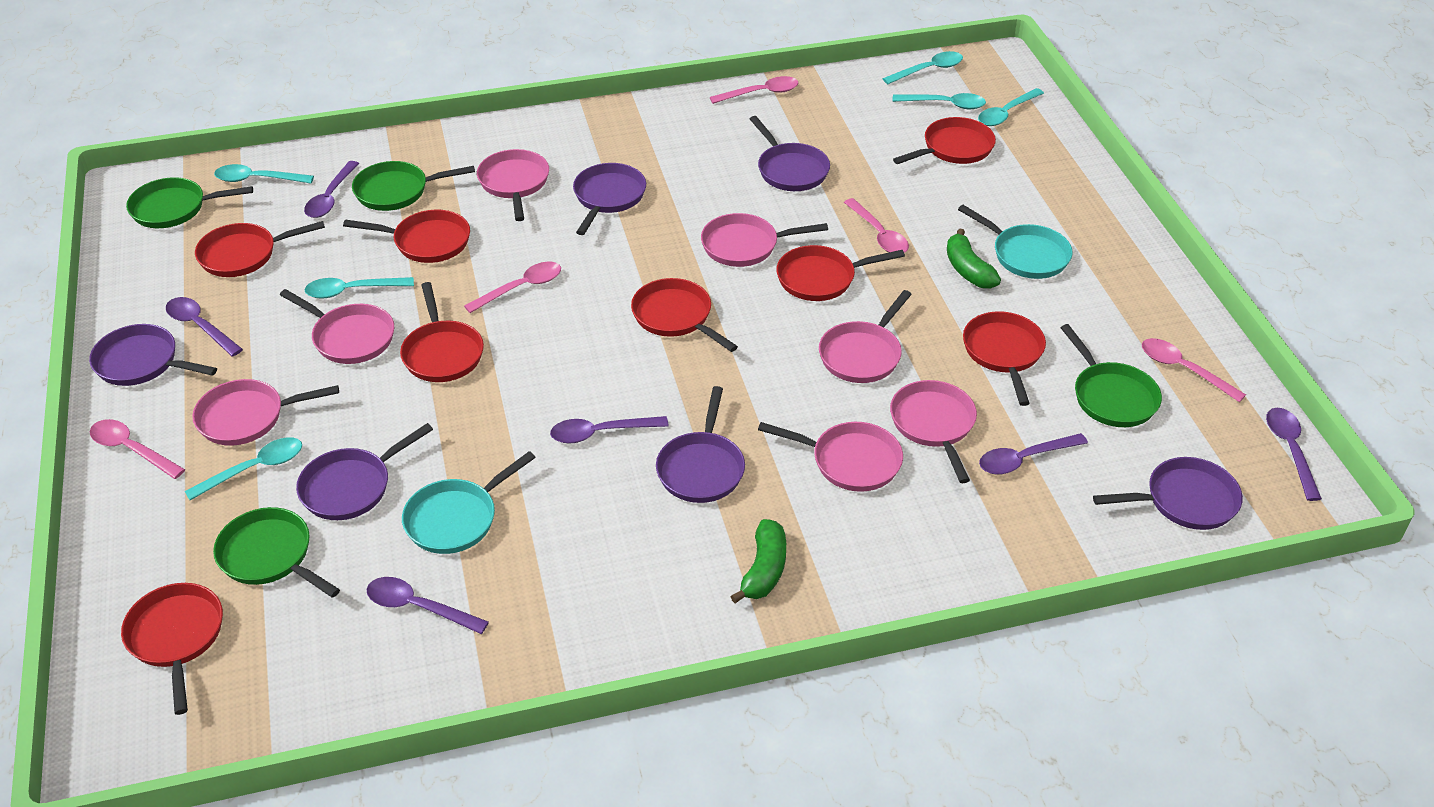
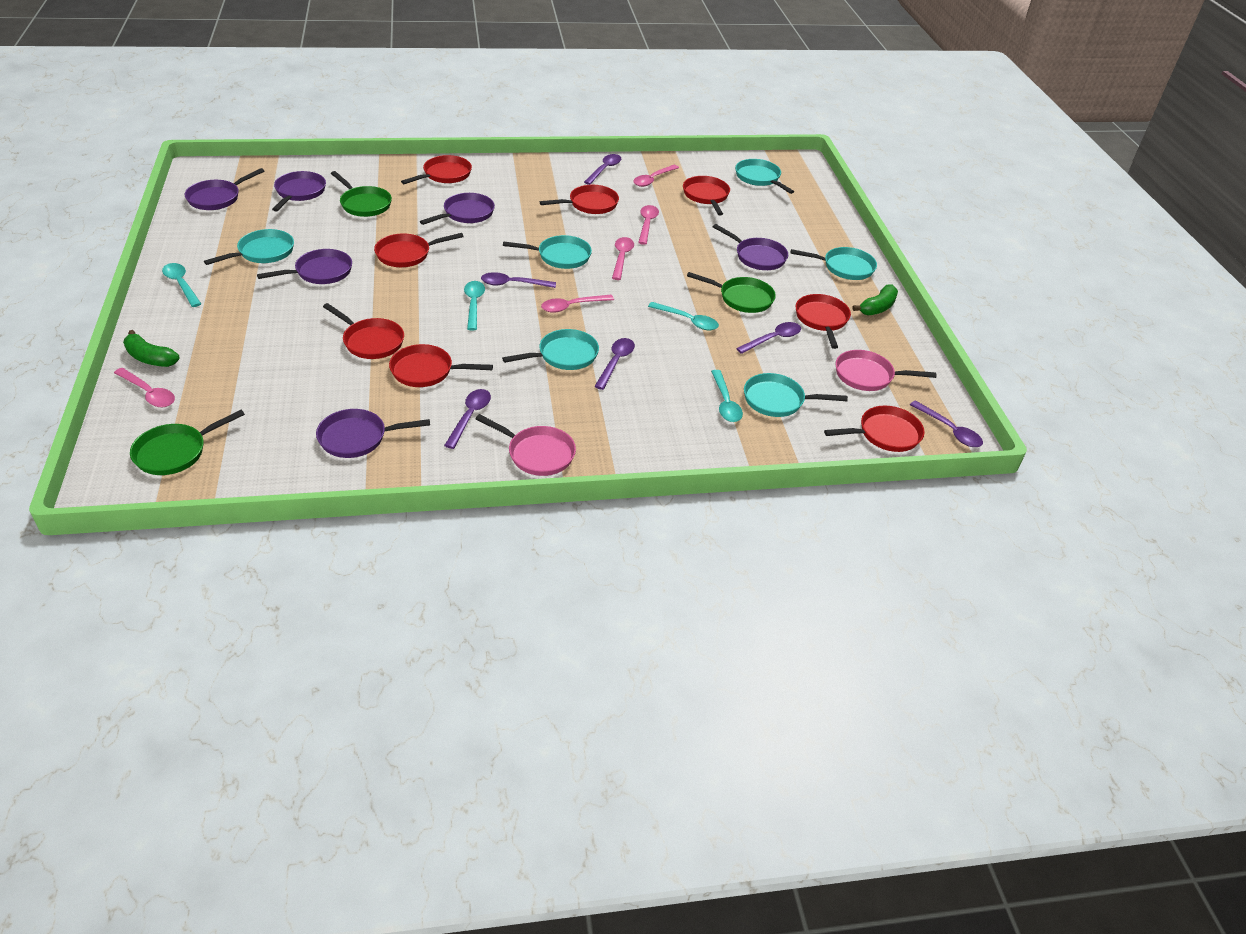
green pan: 4 -> 3
pink pan: 7 -> 2
turquoise pan: 2 -> 6
turquoise spoon: 6 -> 4

